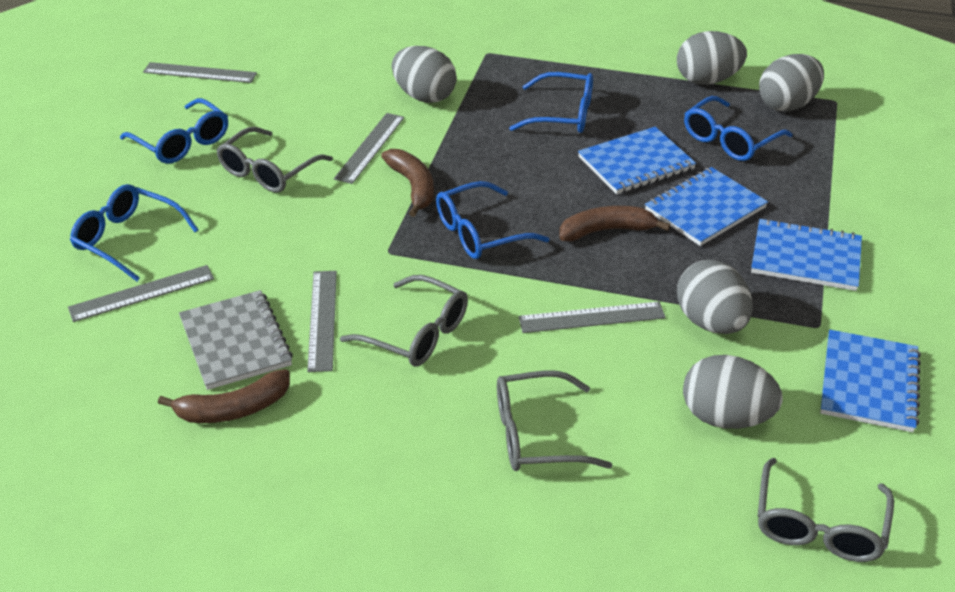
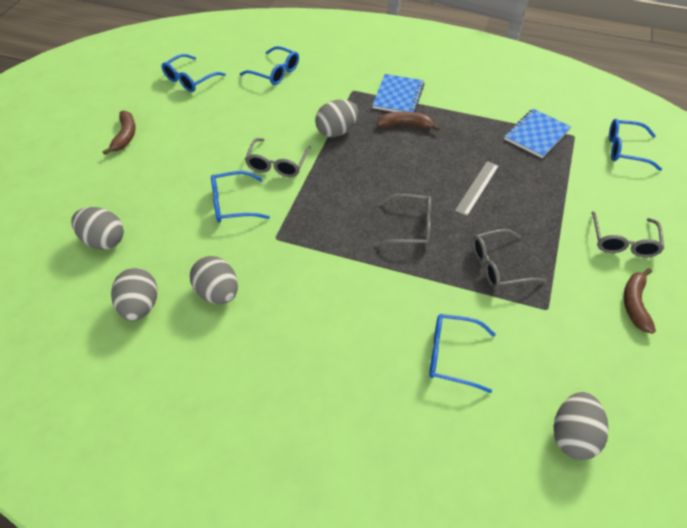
blue notebook: 4 -> 2
grey notebook: 1 -> 0
grey ruler: 5 -> 1

